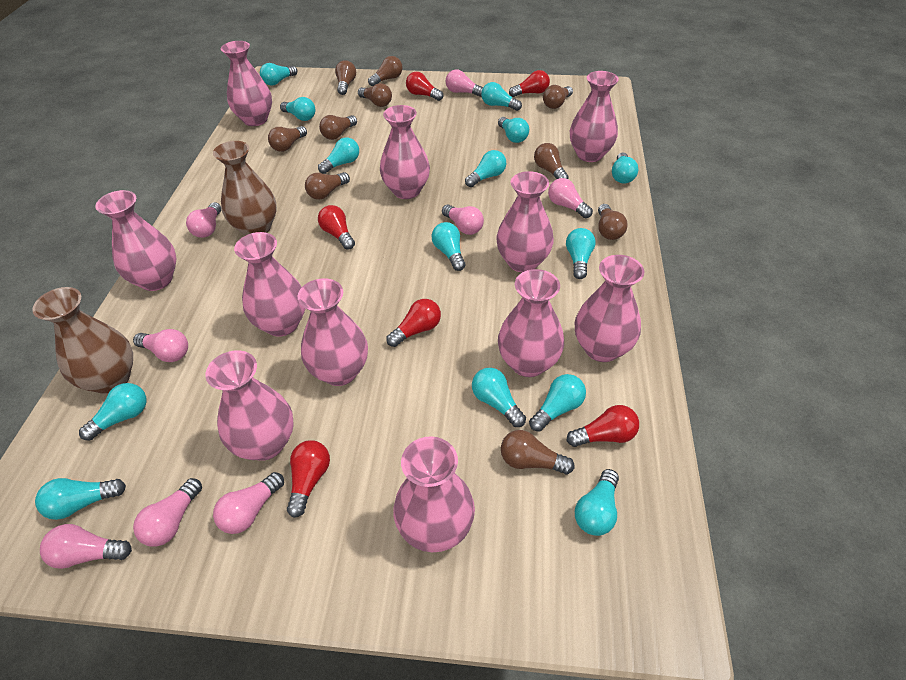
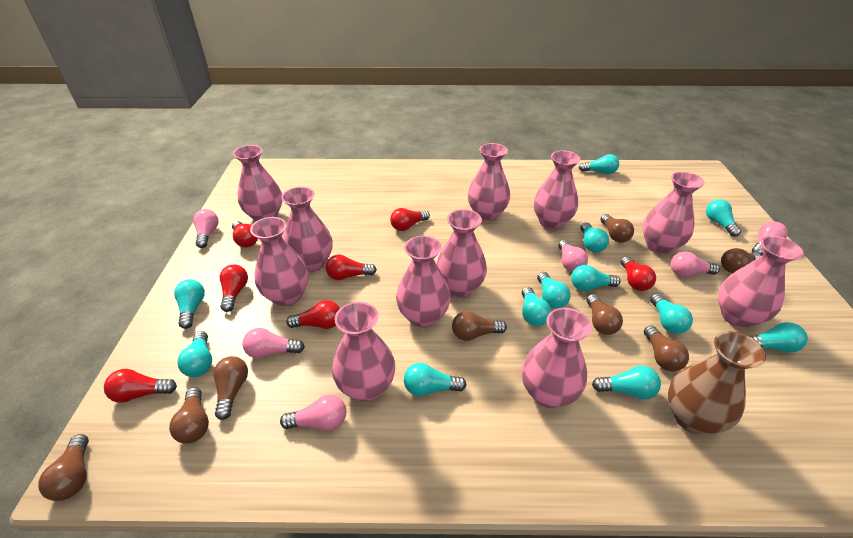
brown light bulb: 10 -> 8
brown vase: 2 -> 1
pink light bulb: 8 -> 6
red light bulb: 6 -> 7
turquoise light bulb: 14 -> 12

